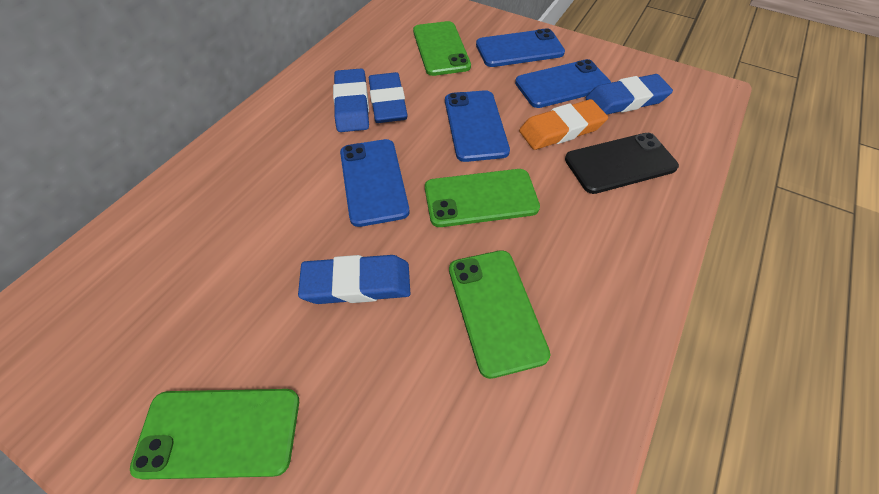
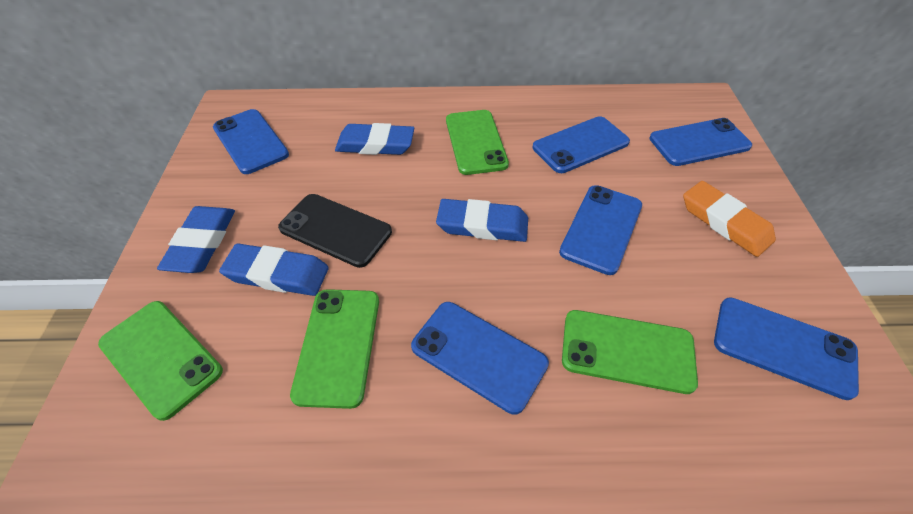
blue phone: 4 -> 6

